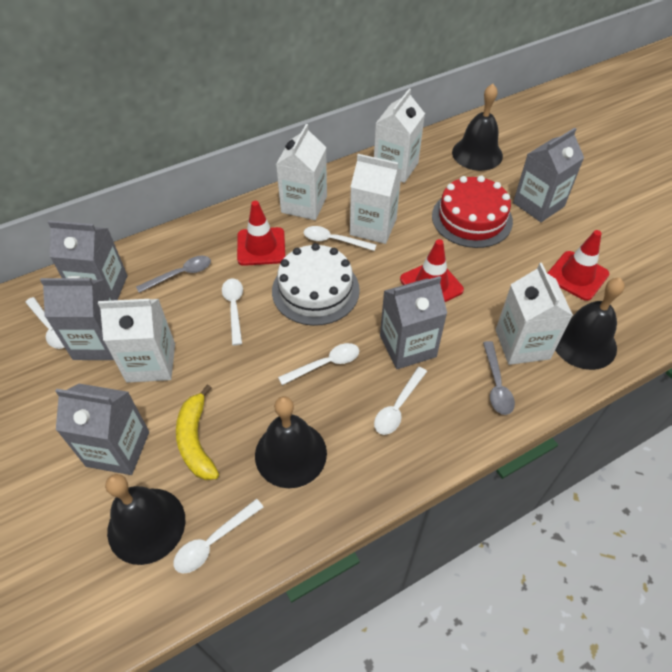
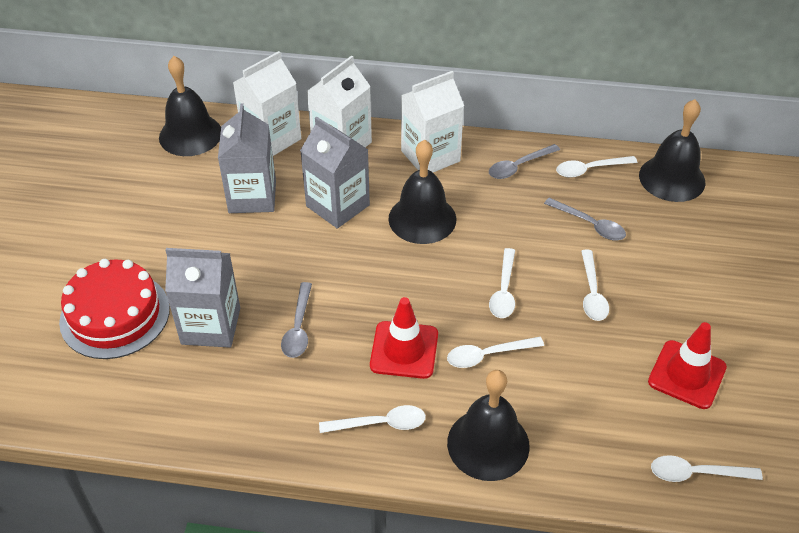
grey carton: 5 -> 3
grey spoon: 2 -> 3
red traffic cone: 3 -> 2
white cake: 1 -> 0
white carton: 5 -> 3
yellow banana: 1 -> 0

